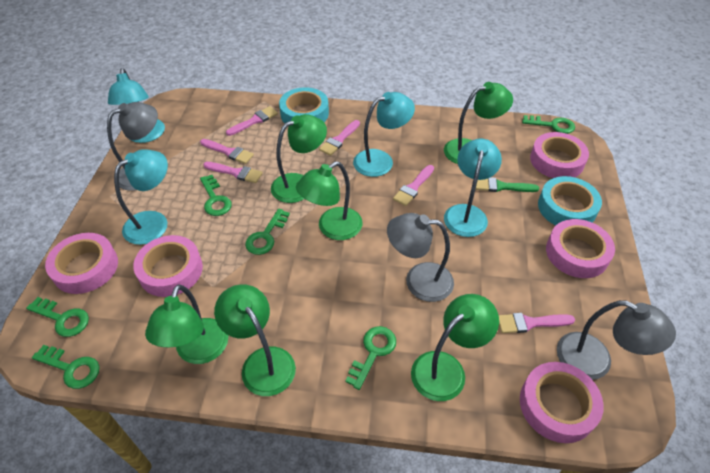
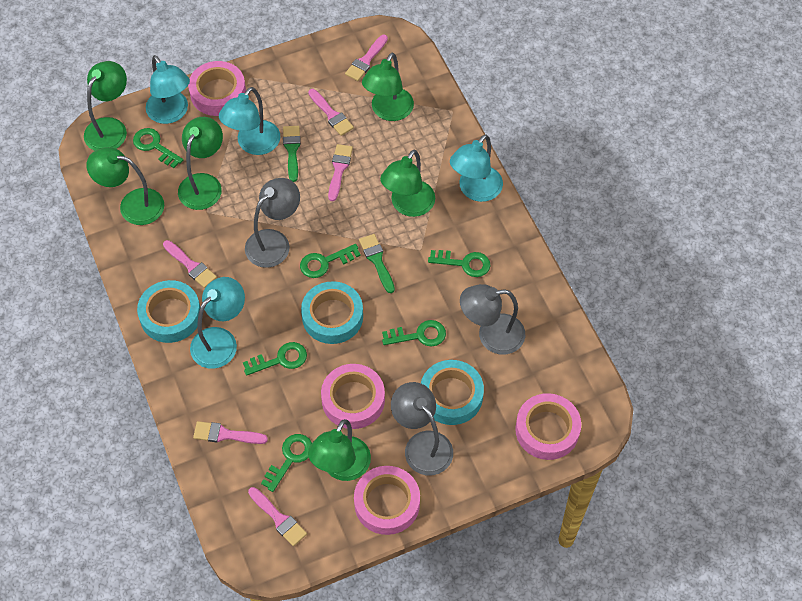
green brush: 1 -> 2
pink tape: 5 -> 4
turquoise tape: 2 -> 3

